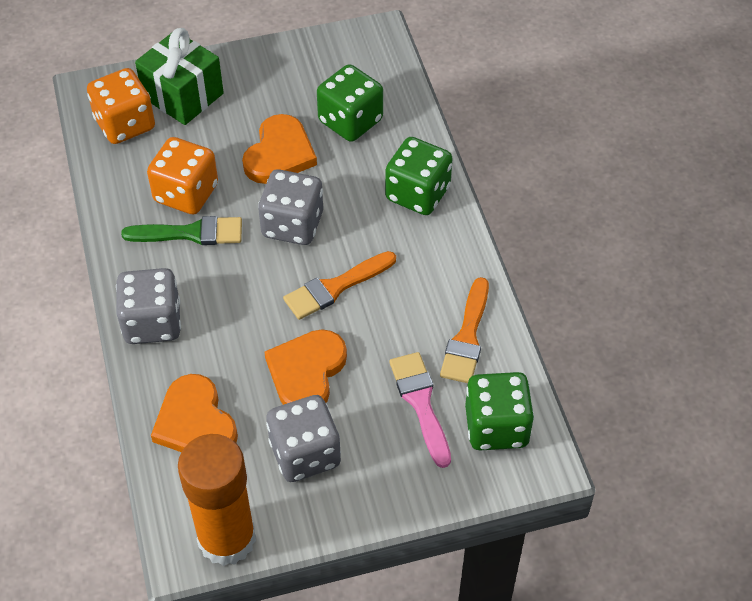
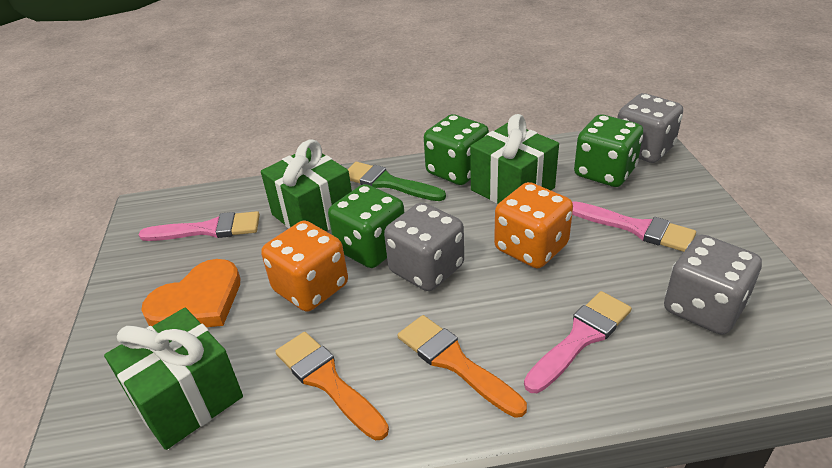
green gift: 1 -> 3
orange glue stick: 1 -> 0
orange heart: 3 -> 1
pink brush: 1 -> 3

